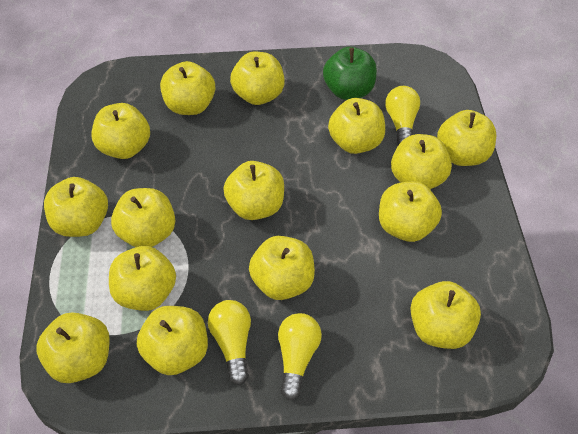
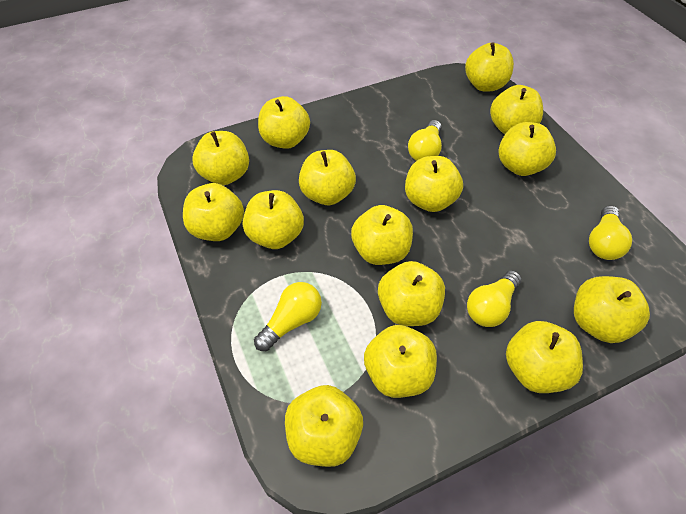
green apple: 1 -> 0
yellow light bulb: 3 -> 4

